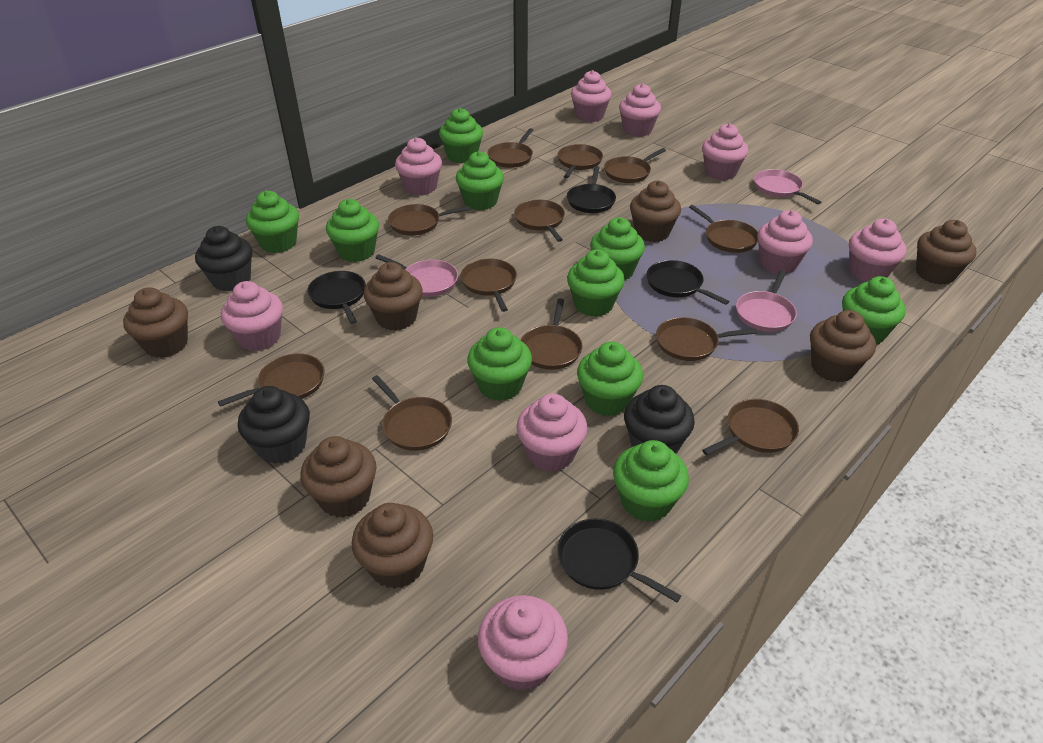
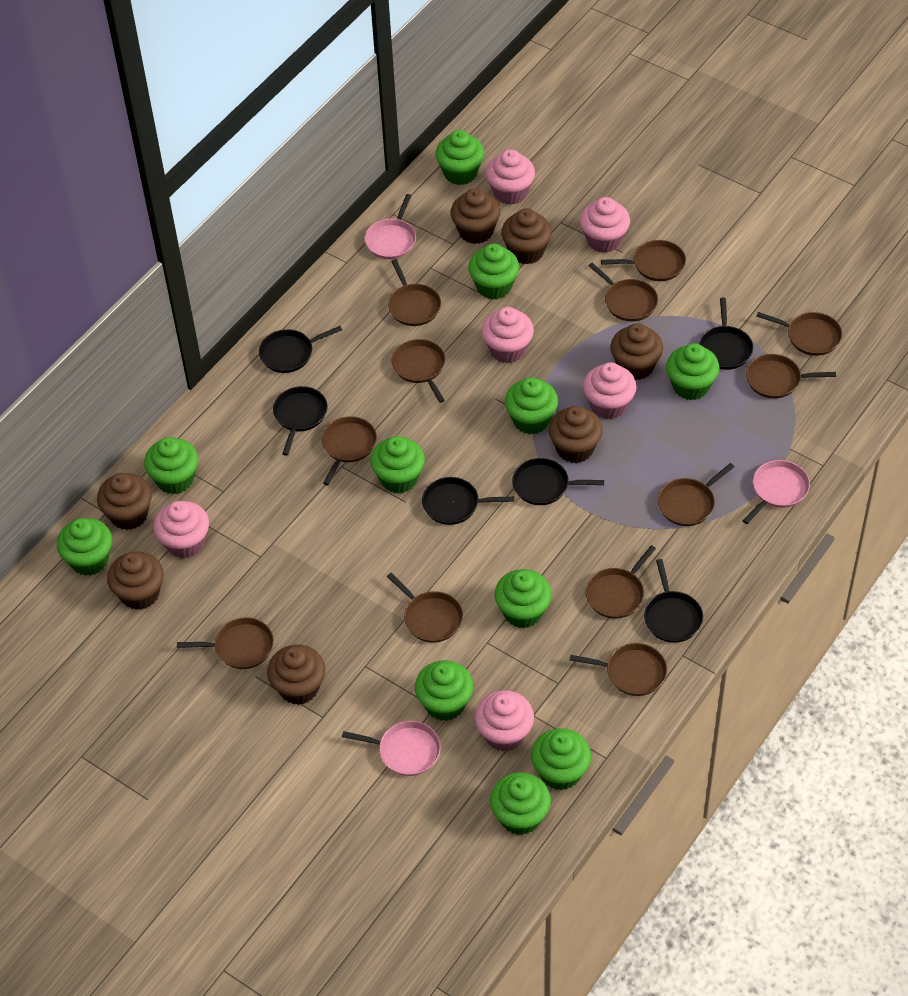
black cupcake: 3 -> 0
black pan: 4 -> 6
green cupcake: 10 -> 11
pink cupcake: 9 -> 6

